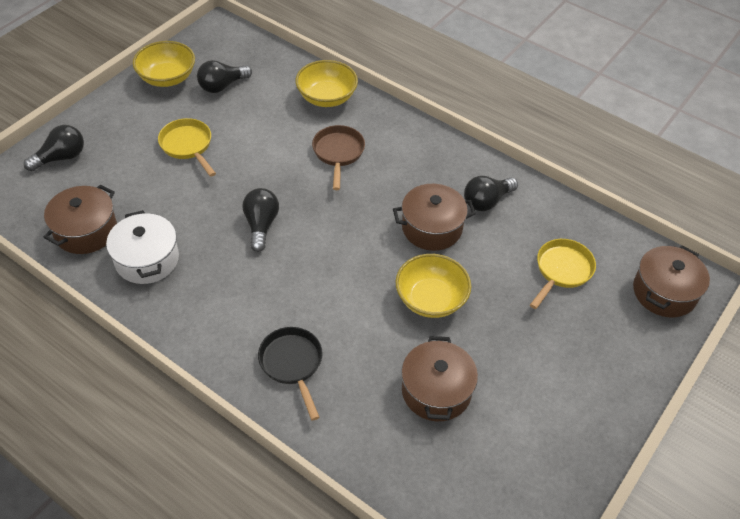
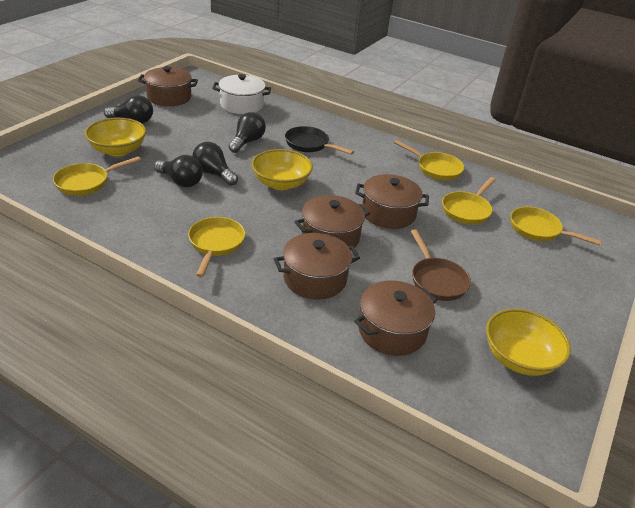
brown pot: 4 -> 5
yellow pan: 2 -> 5

